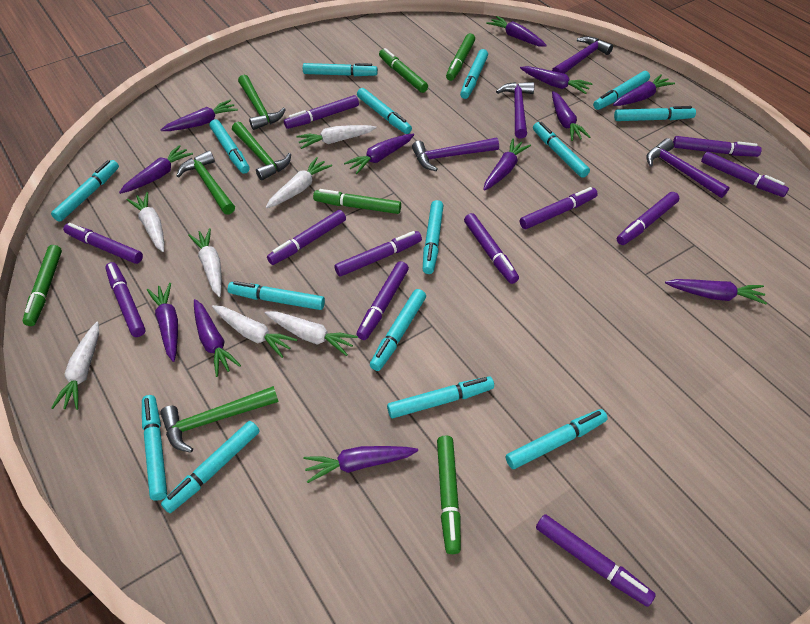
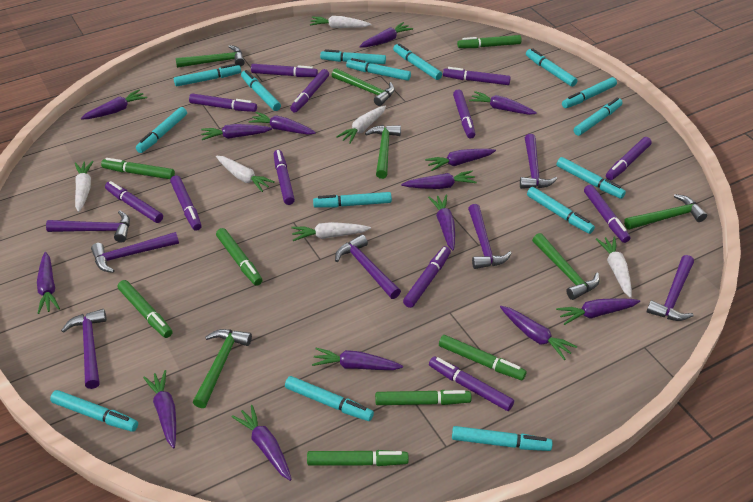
green hammer: 4 -> 6
green marker: 5 -> 7
purple carrot: 12 -> 14
purple hammer: 4 -> 7
white carrot: 7 -> 6

